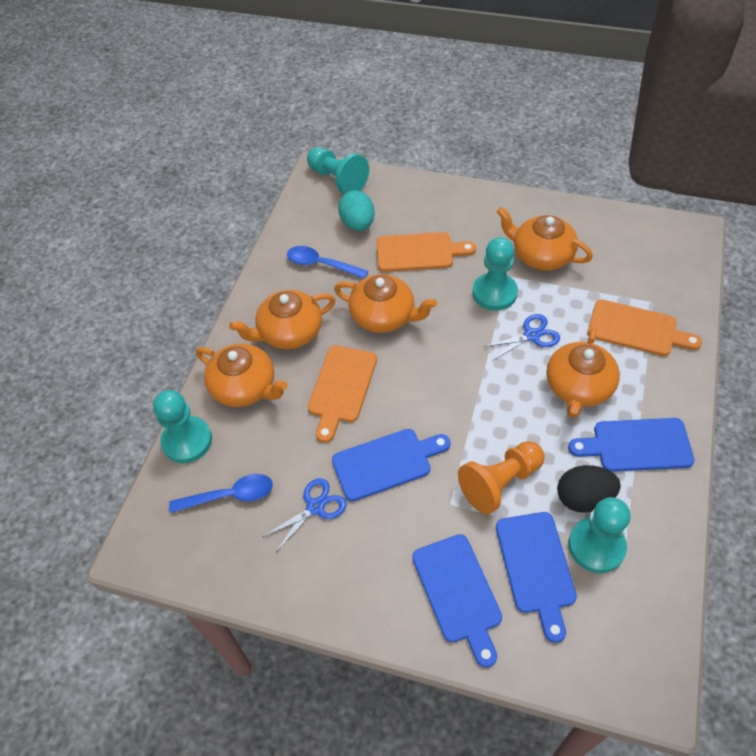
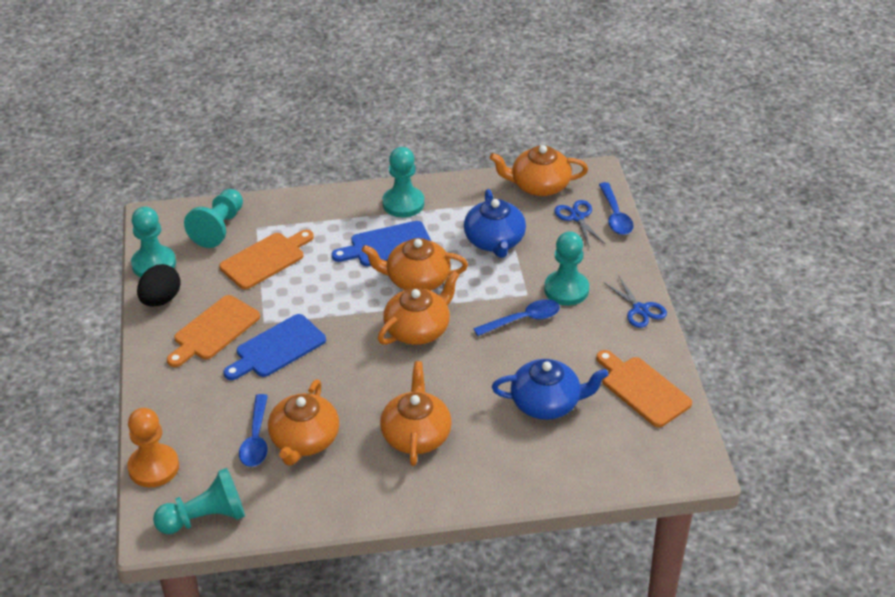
blue cutting board: 4 -> 2
blue spoon: 2 -> 3
blue teapot: 0 -> 2
turquoise egg: 1 -> 0
turquoise pawn: 4 -> 5

